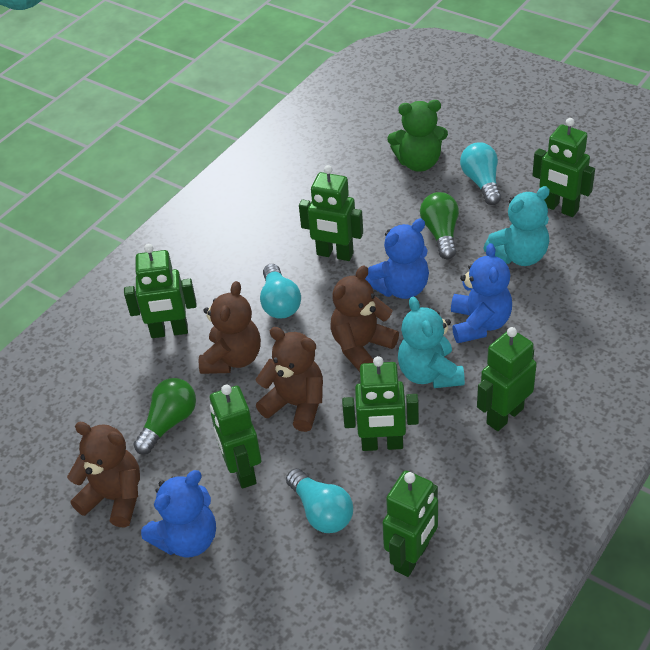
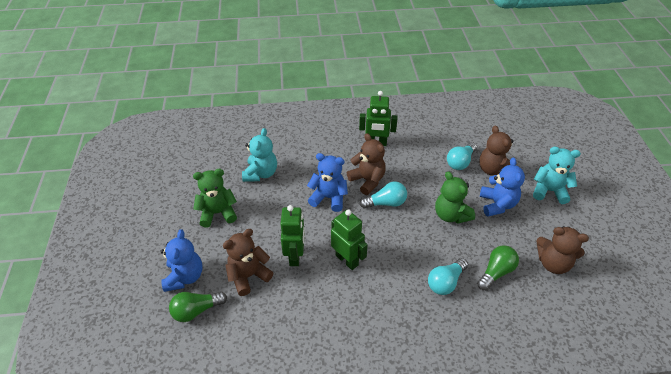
green robot: 7 -> 3
green teddy bear: 1 -> 2

